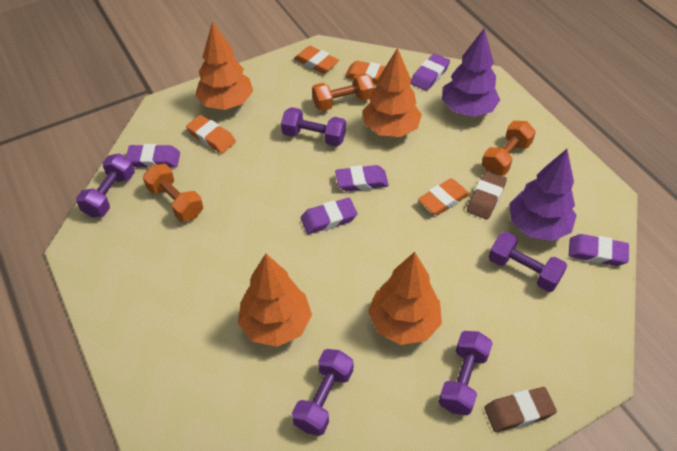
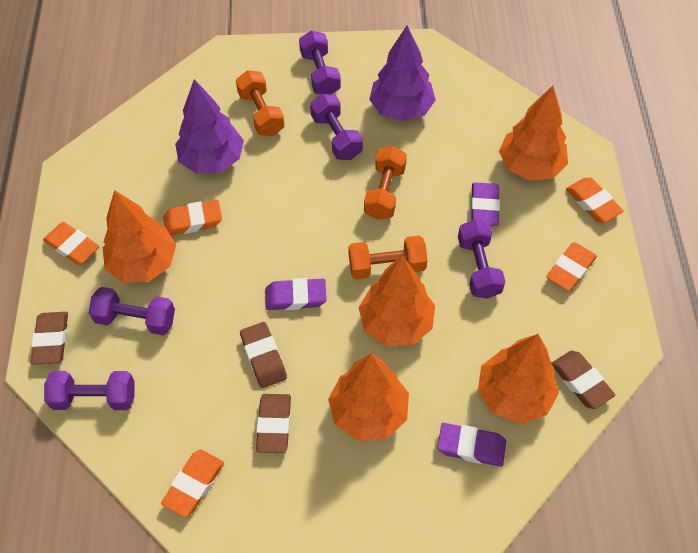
brown eraser: 2 -> 4
orange eraser: 4 -> 5
orange tree: 4 -> 5
purple eraser: 5 -> 3

